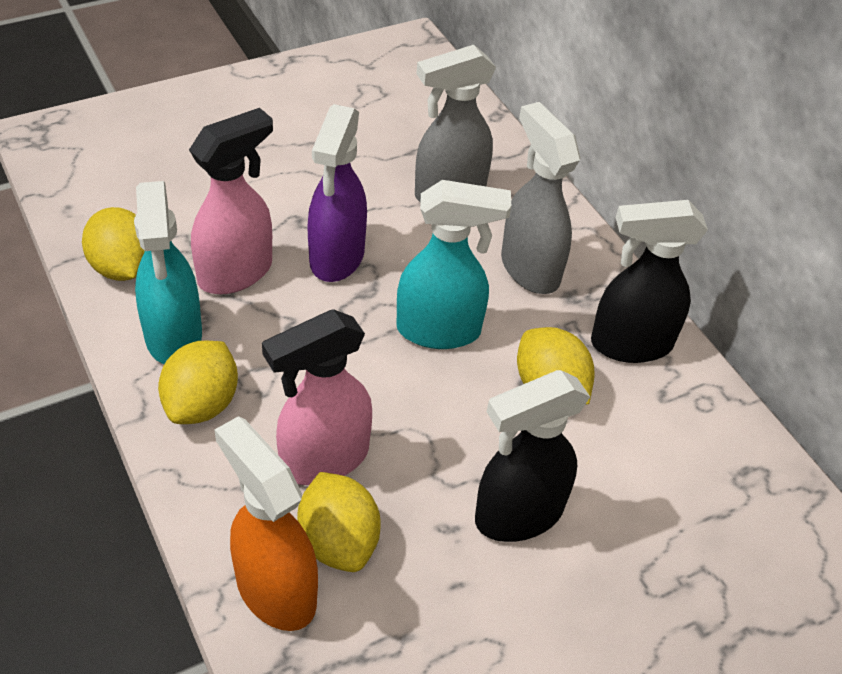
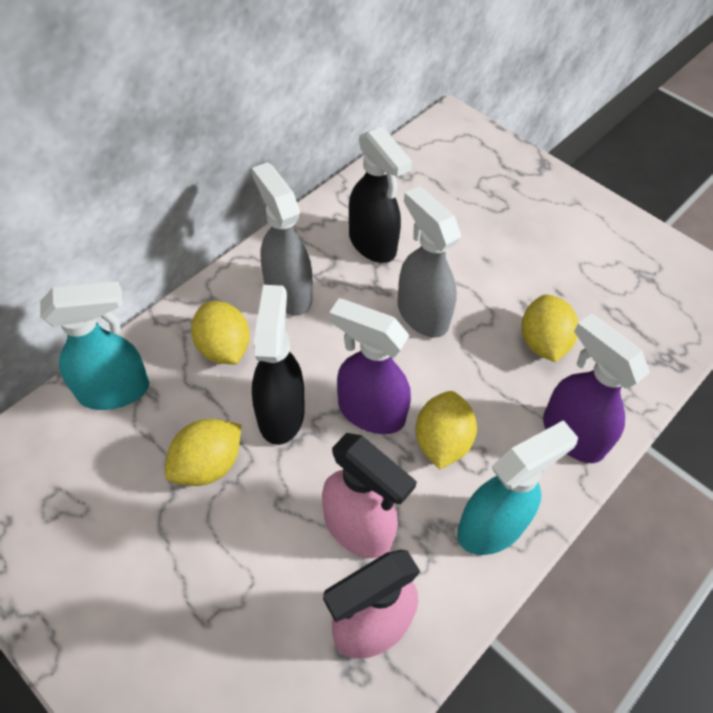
orange spray bottle: 1 -> 0
purple spray bottle: 1 -> 2

